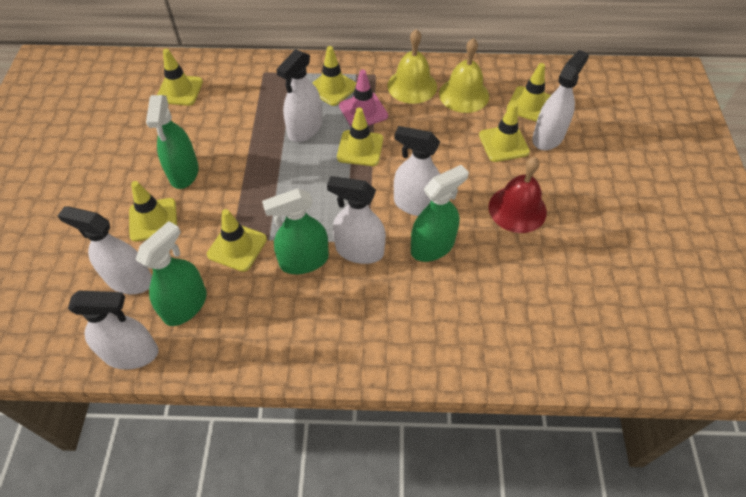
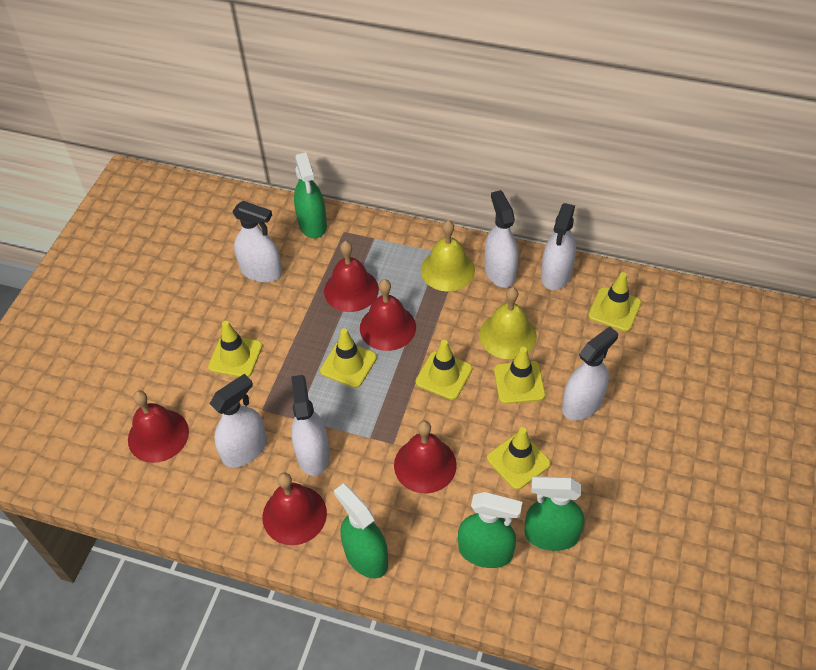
pink traffic cone: 1 -> 0
red bell: 1 -> 5
yellow traffic cone: 7 -> 6

